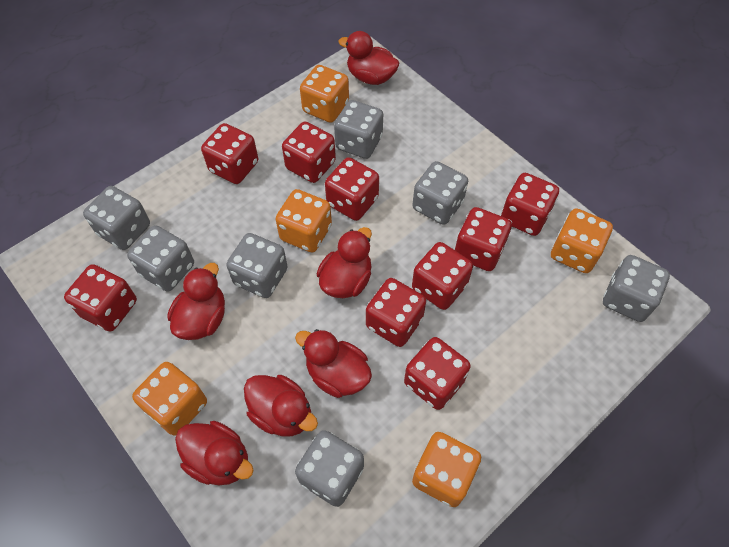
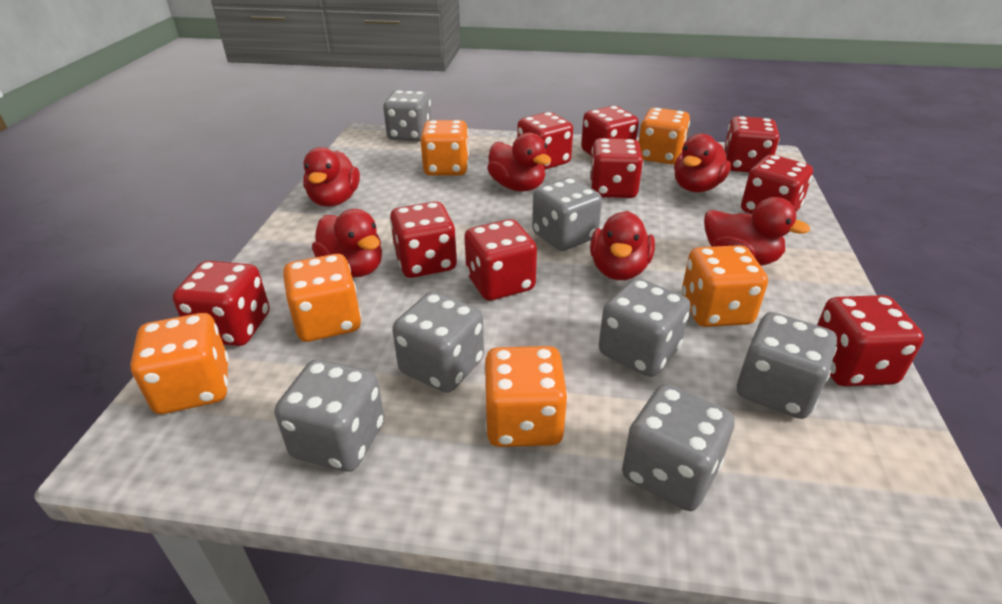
orange dice: 5 -> 6

